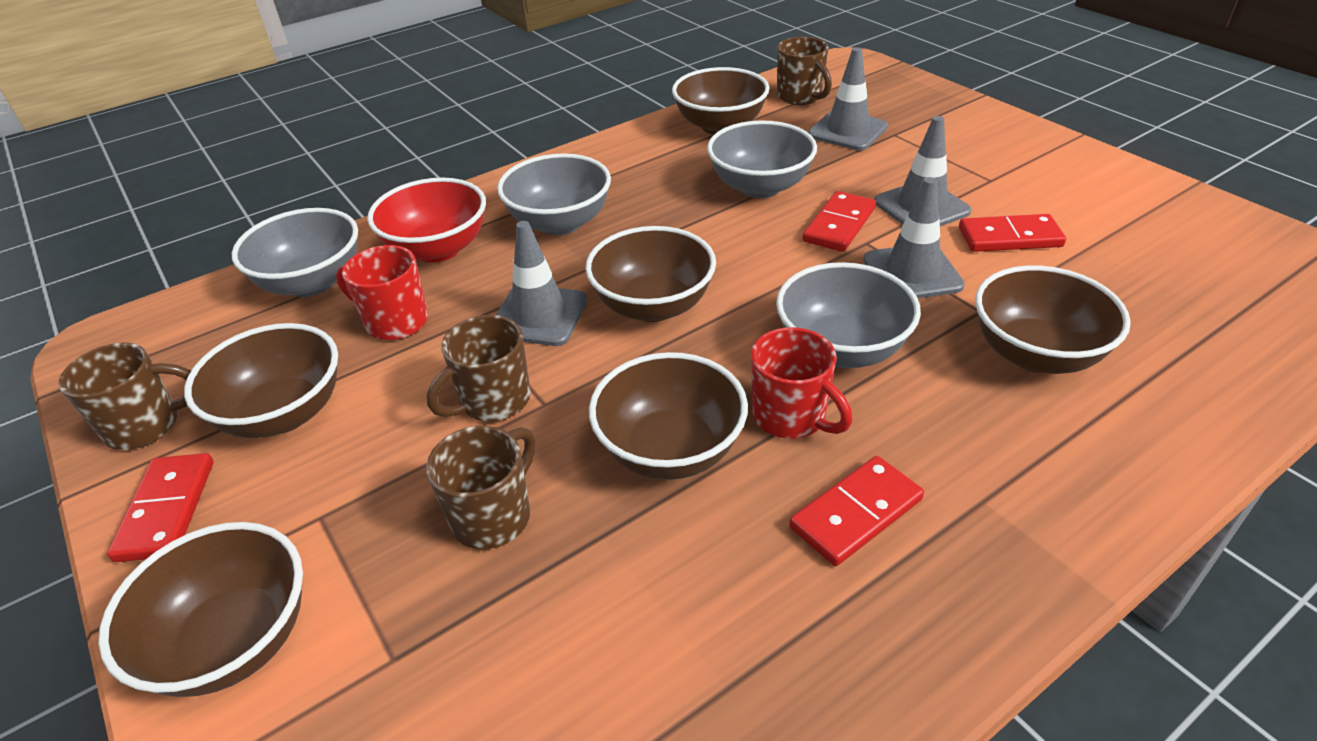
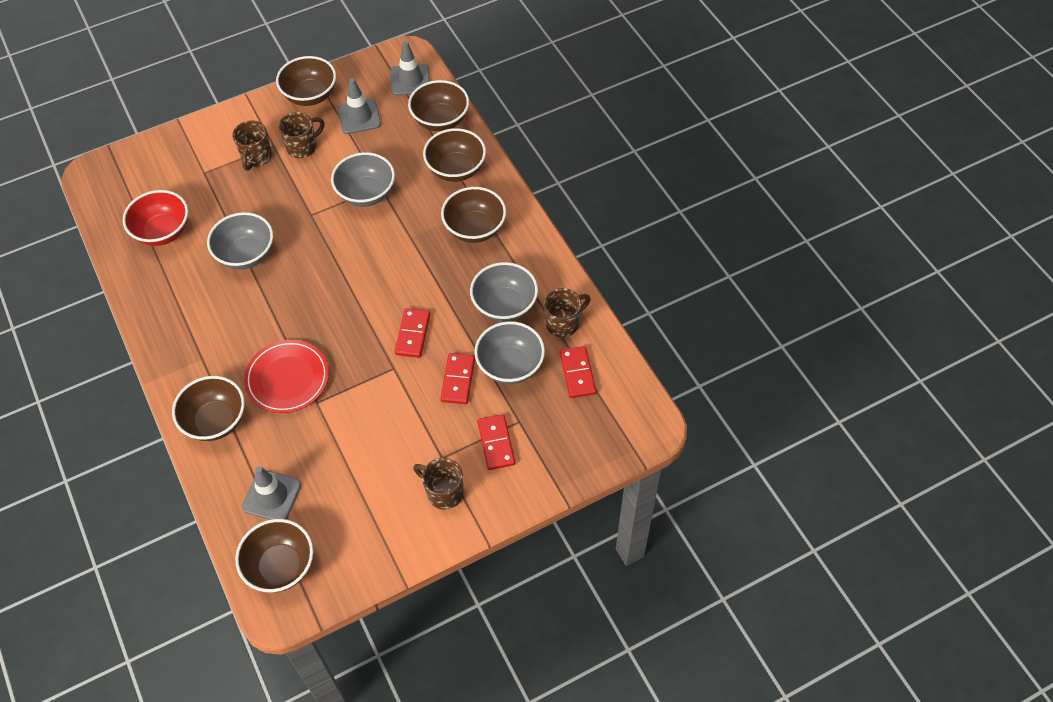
grey traffic cone: 4 -> 3
red mug: 2 -> 0
red plate: 0 -> 1

